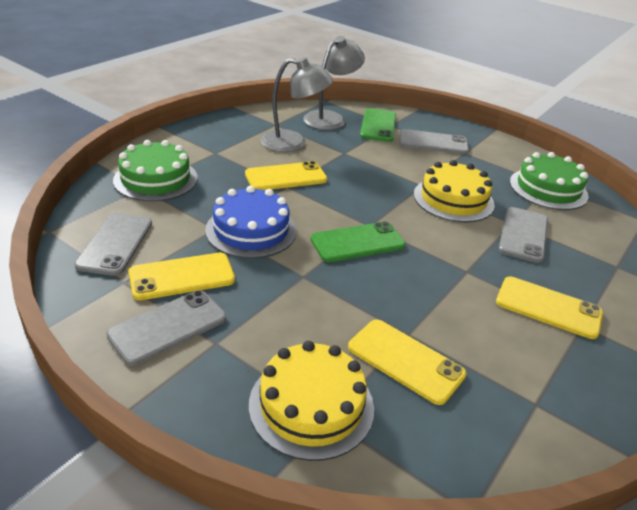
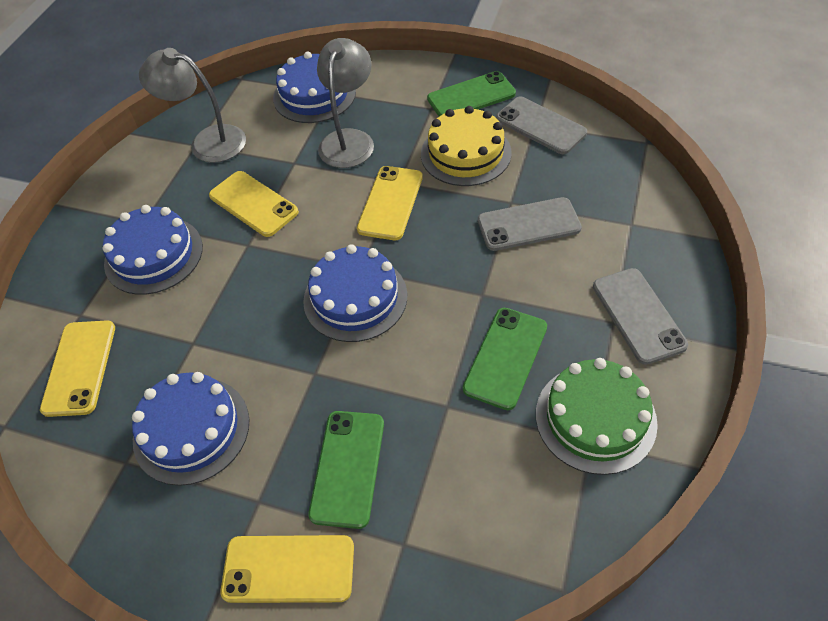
blue cake: 1 -> 4
green cake: 2 -> 1
green phone: 2 -> 3
grey phone: 4 -> 3
yellow cake: 2 -> 1

